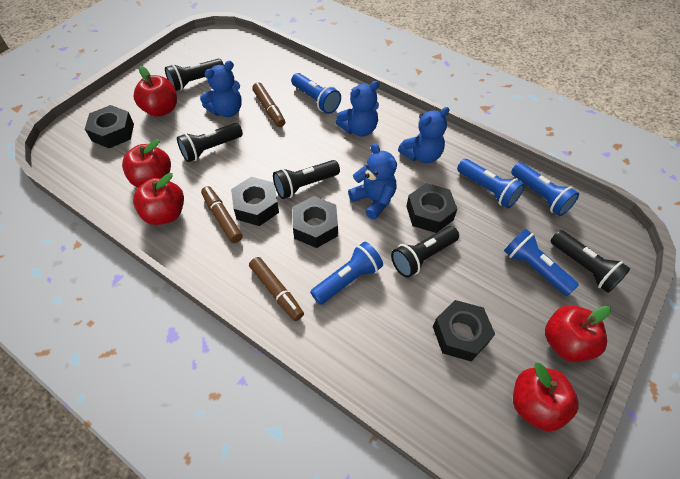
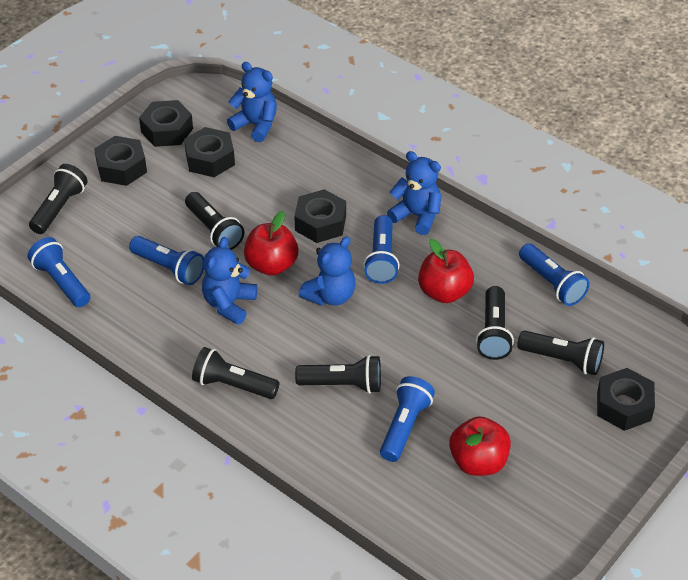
black flashlight: 5 -> 6
brown marker: 3 -> 0
red apple: 5 -> 3

